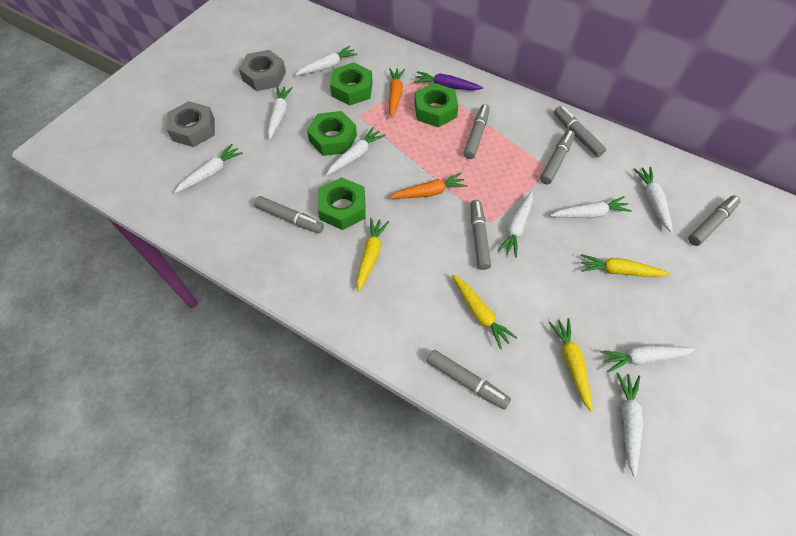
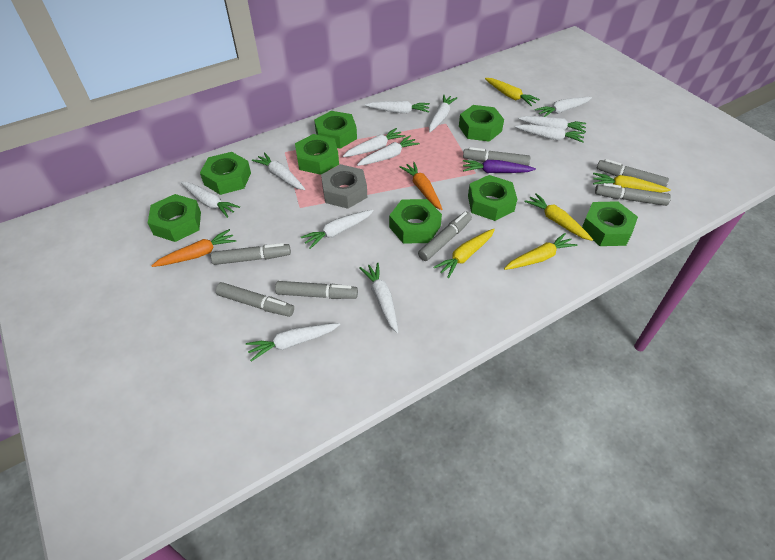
green nut: 4 -> 8
grey nut: 2 -> 1
white carrot: 9 -> 12
yellow carrot: 4 -> 5

